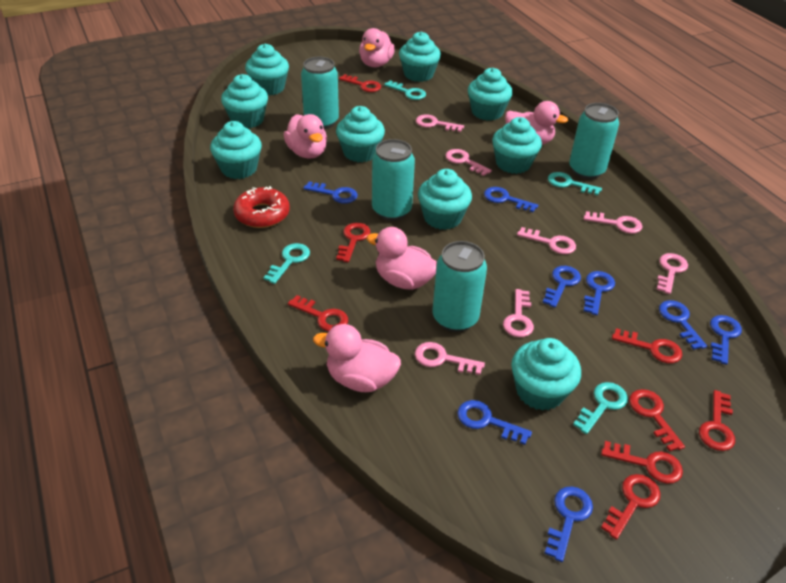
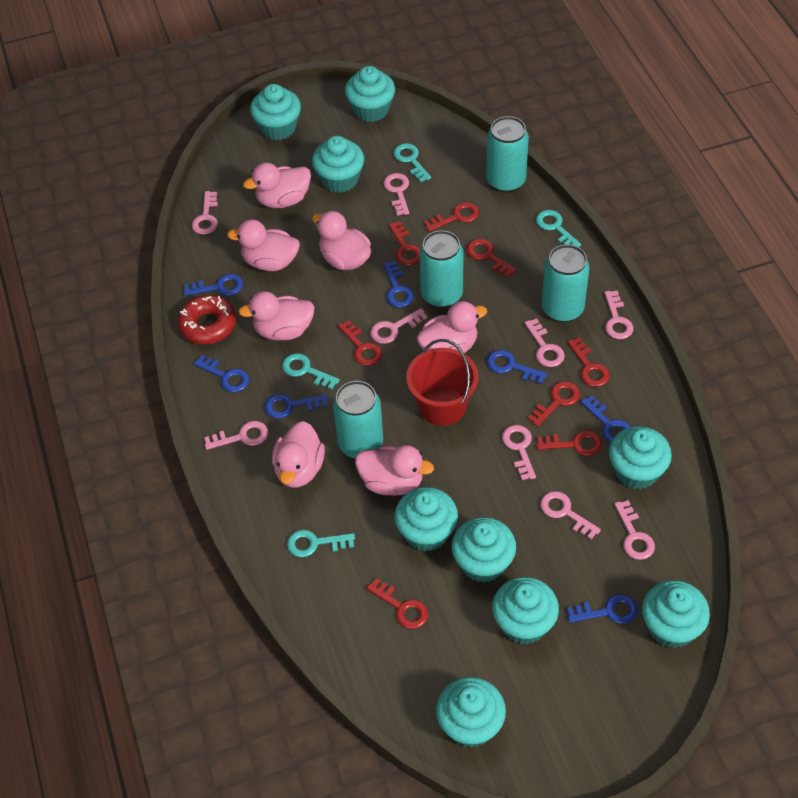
blue key: 8 -> 7
pink duck: 5 -> 7
pink key: 7 -> 9
red bucket: 0 -> 1

